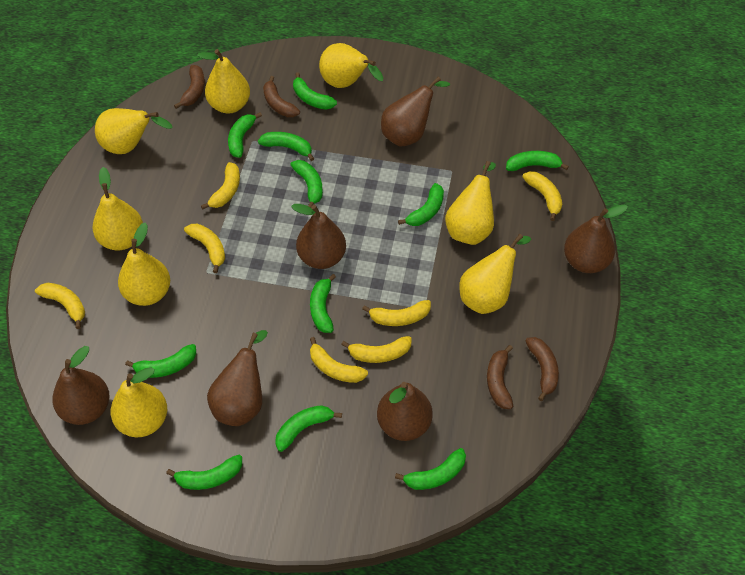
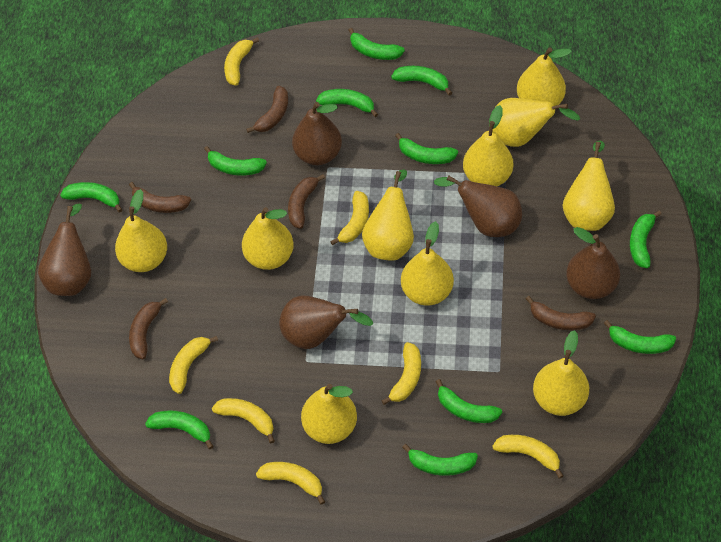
brown banana: 4 -> 5
brown pear: 6 -> 5
yellow pear: 8 -> 10

